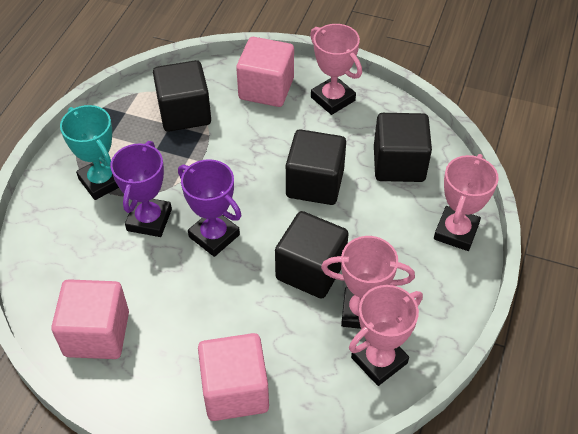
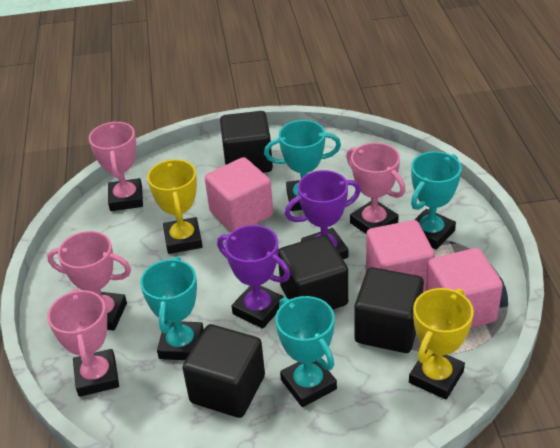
turquoise trophy: 1 -> 4
yellow trophy: 0 -> 2

